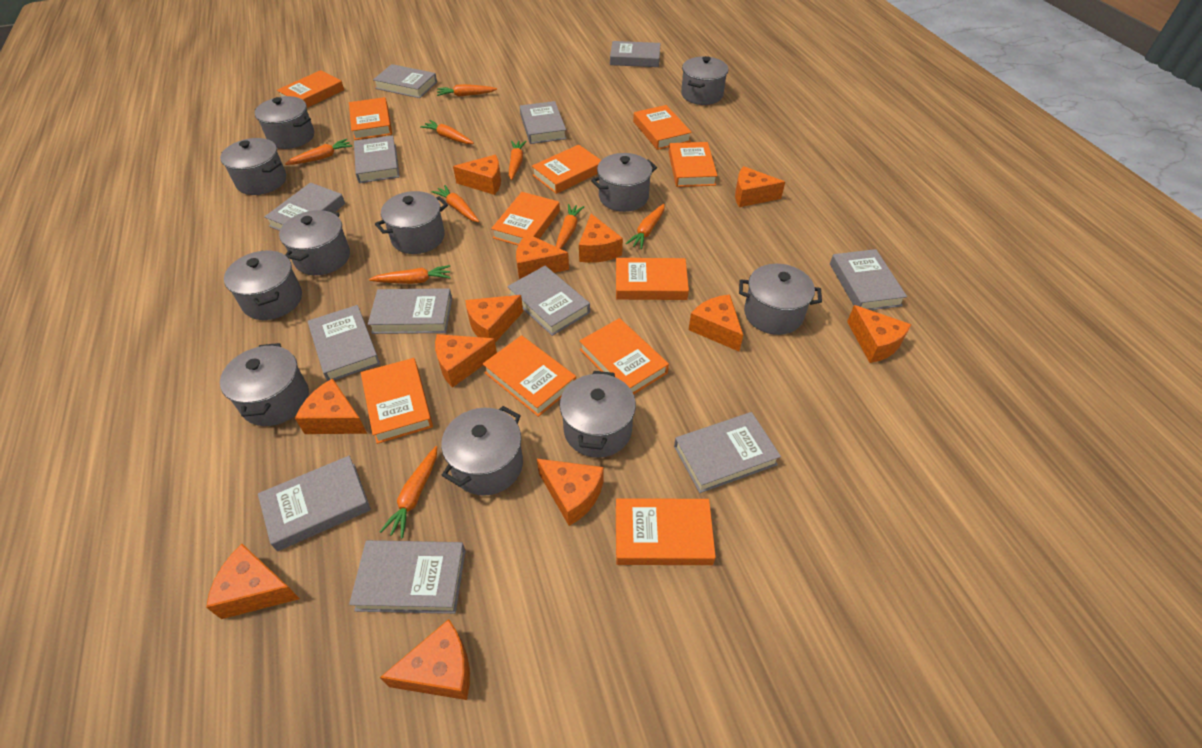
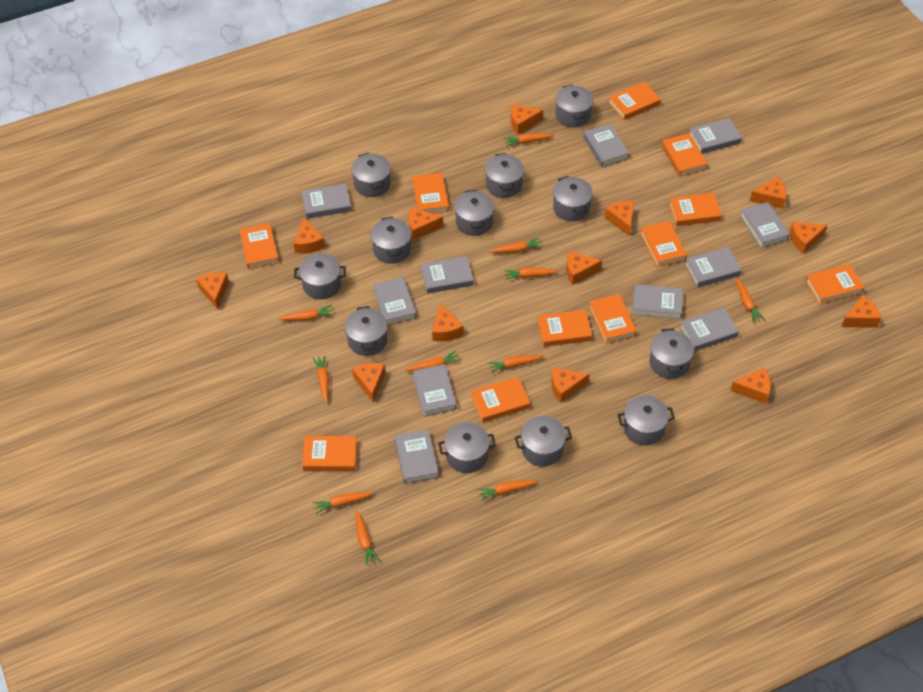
grey book: 12 -> 11
grey pot: 11 -> 12
orange carrot: 9 -> 11
orange cheese: 12 -> 13

